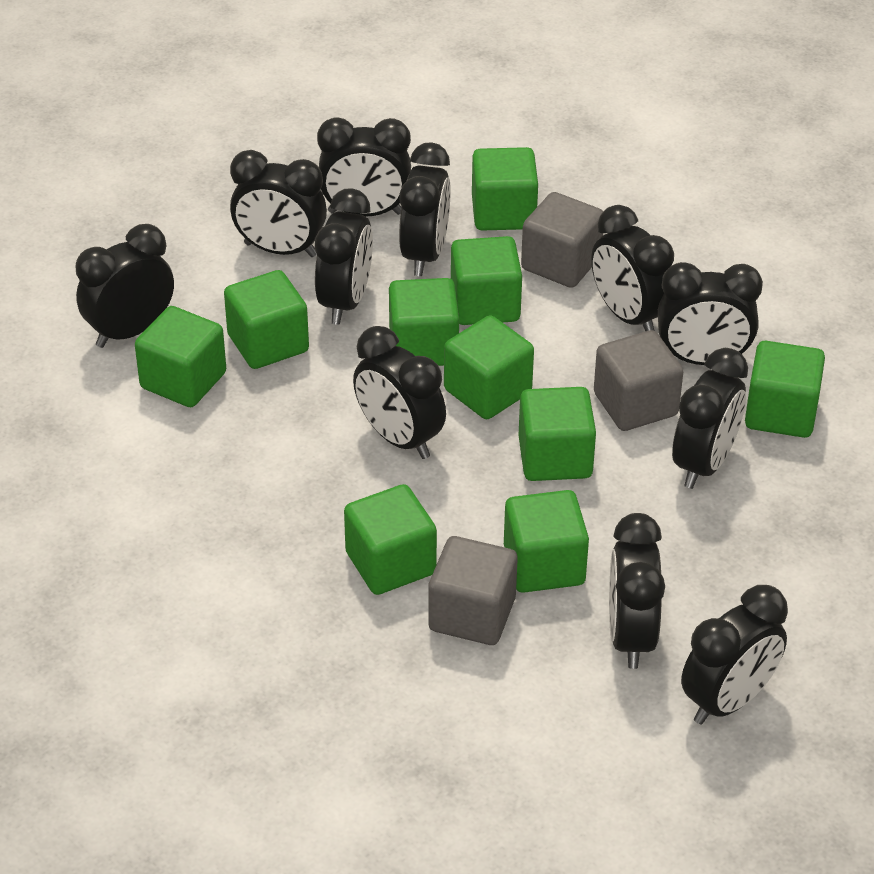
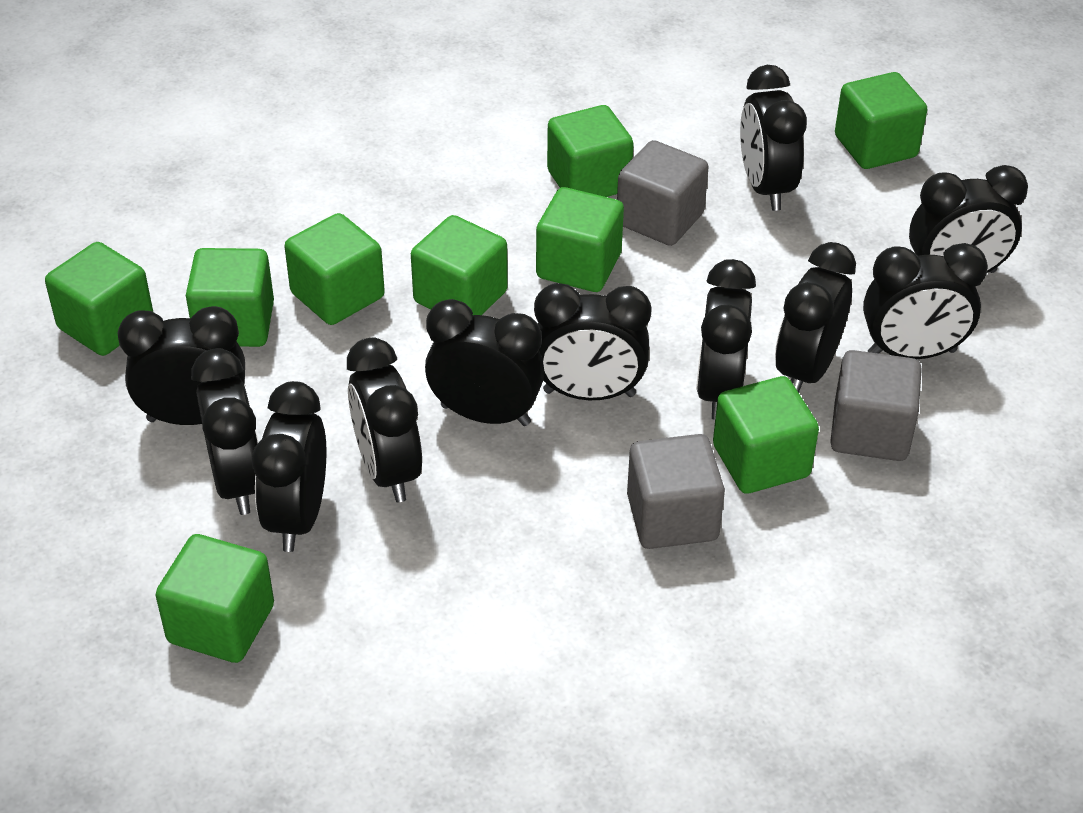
green cube: 10 -> 9

